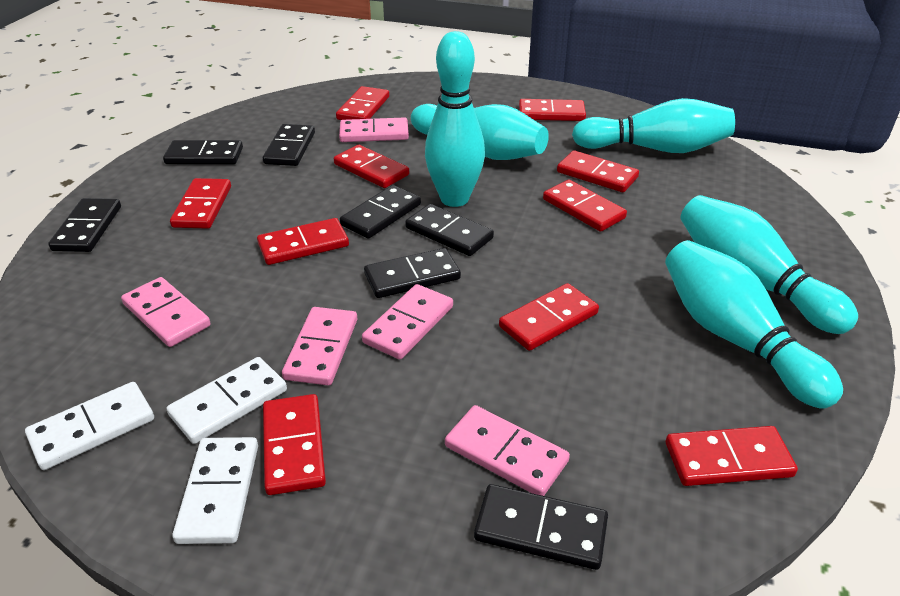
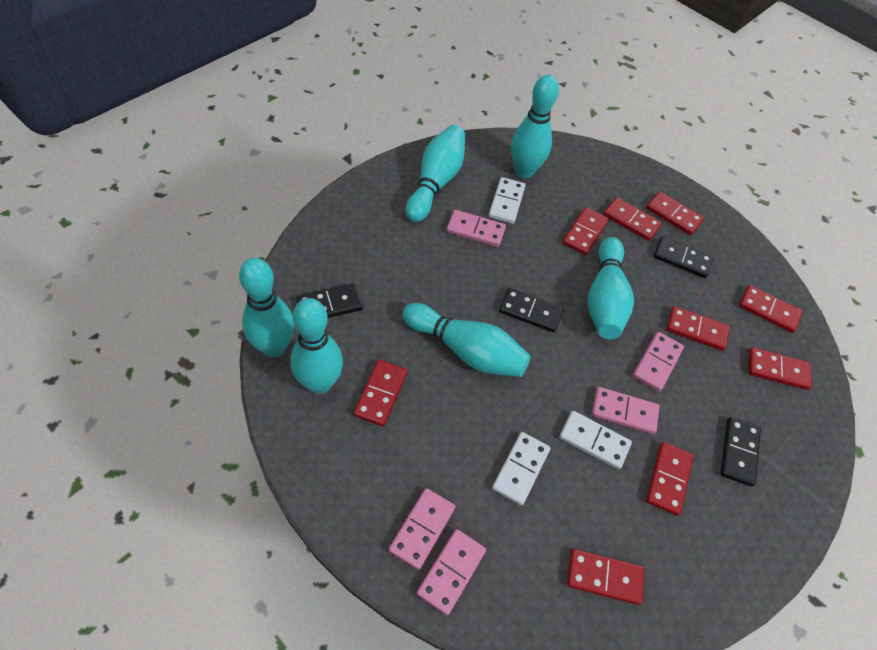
black domino: 7 -> 4
red domino: 10 -> 9
turquoise bowling pin: 5 -> 6

